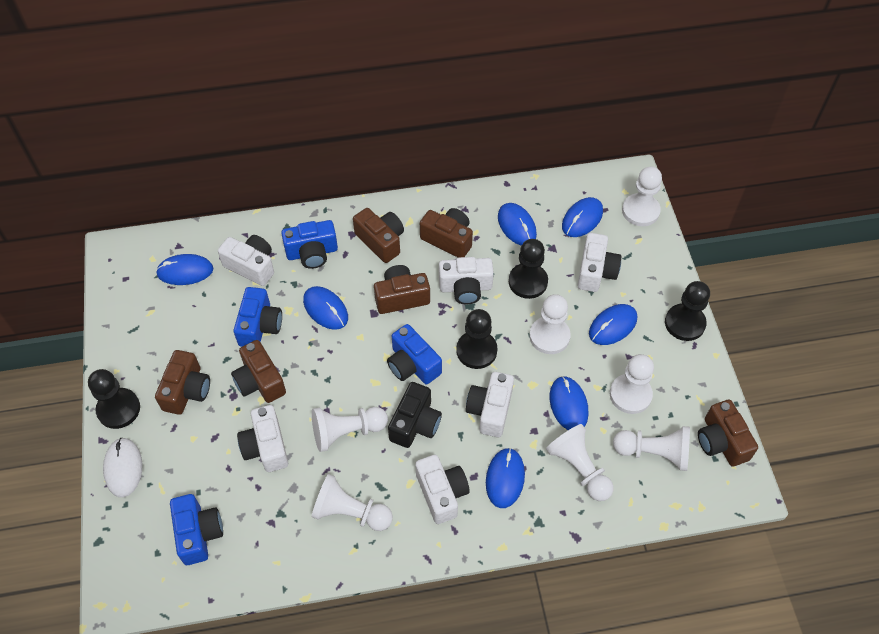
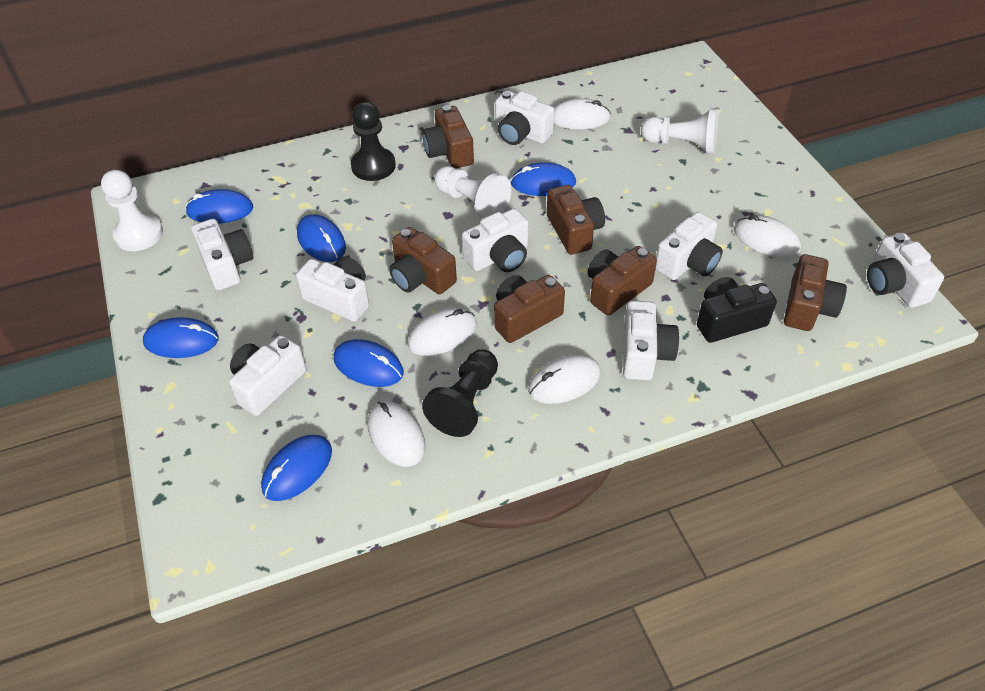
black pawn: 4 -> 2
blue camera: 4 -> 0
blue mouse: 7 -> 6
white camera: 6 -> 8
white mouse: 1 -> 5
white pawn: 7 -> 3

